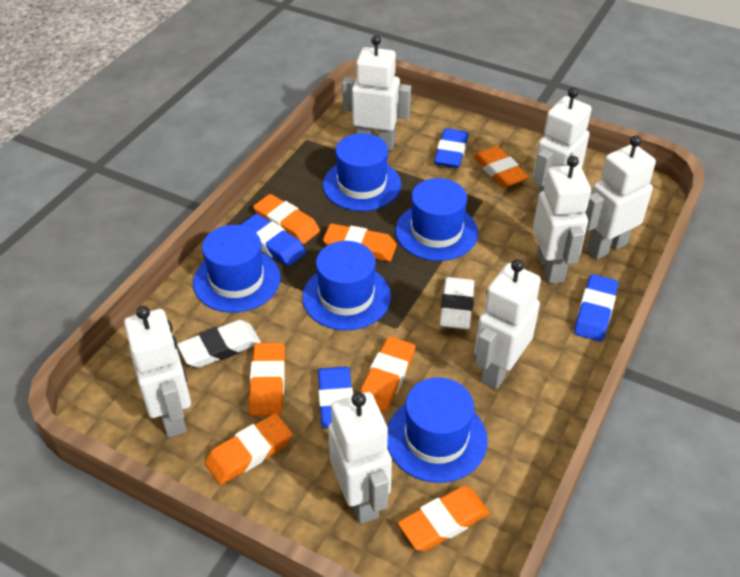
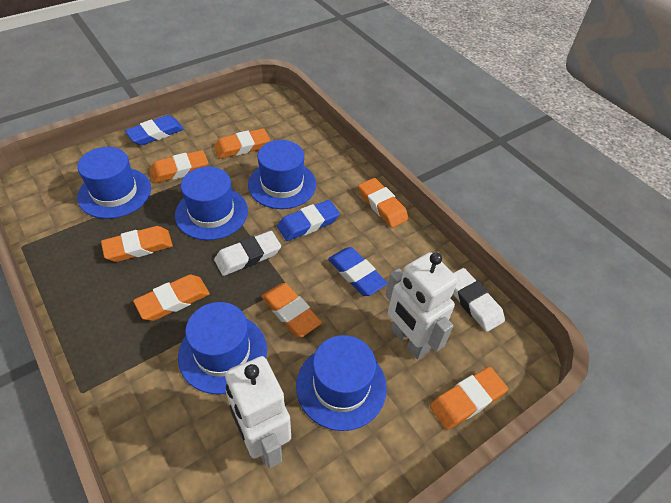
blue eraser: 4 -> 3
white robot: 7 -> 2

